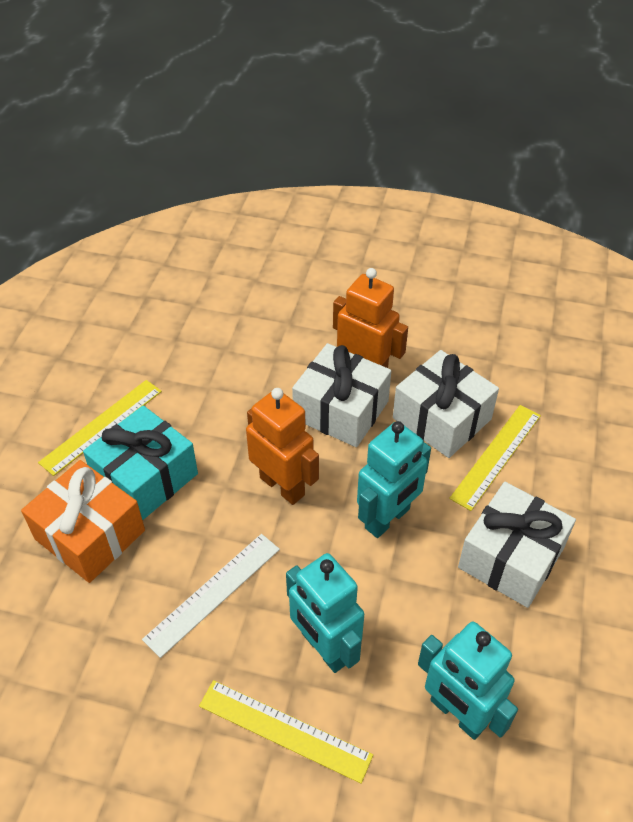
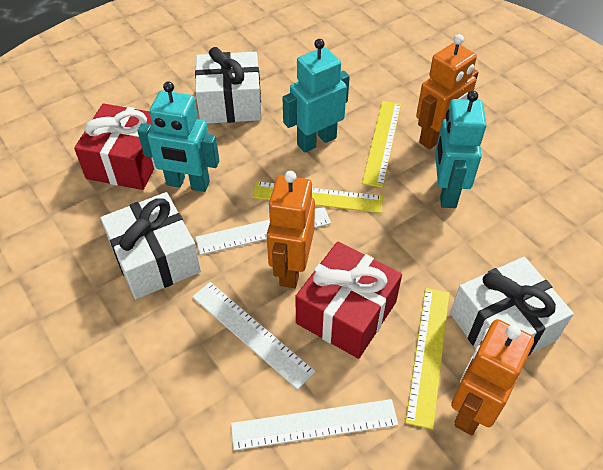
orange gift: 1 -> 0
orange robot: 2 -> 3
red gift: 0 -> 2
turquoise gift: 1 -> 0
white ruler: 1 -> 3

